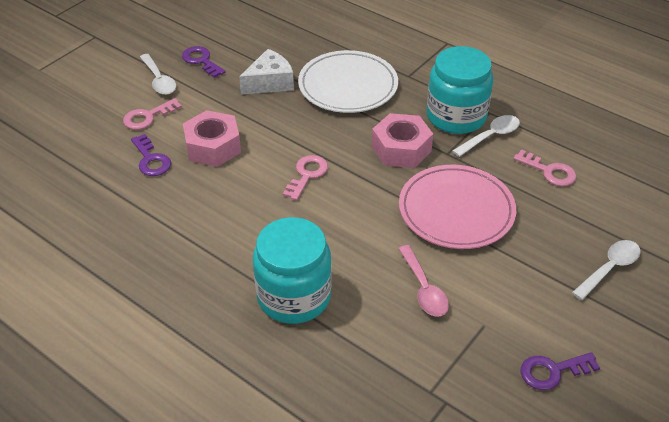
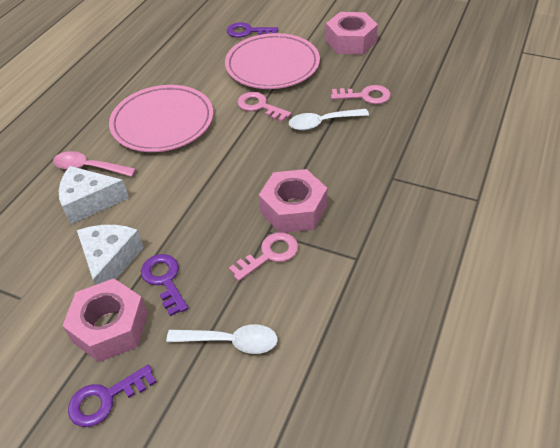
pink nut: 2 -> 3
pink plate: 1 -> 2
turquoise jar: 2 -> 0
white cheese: 1 -> 2
white plate: 1 -> 0
white spoon: 3 -> 2

